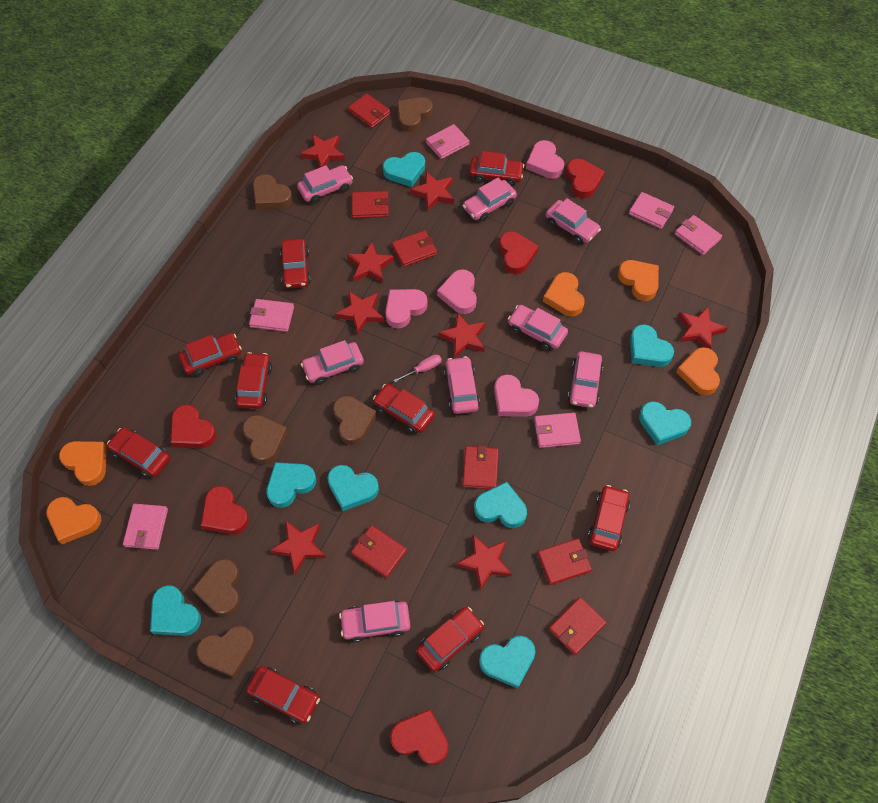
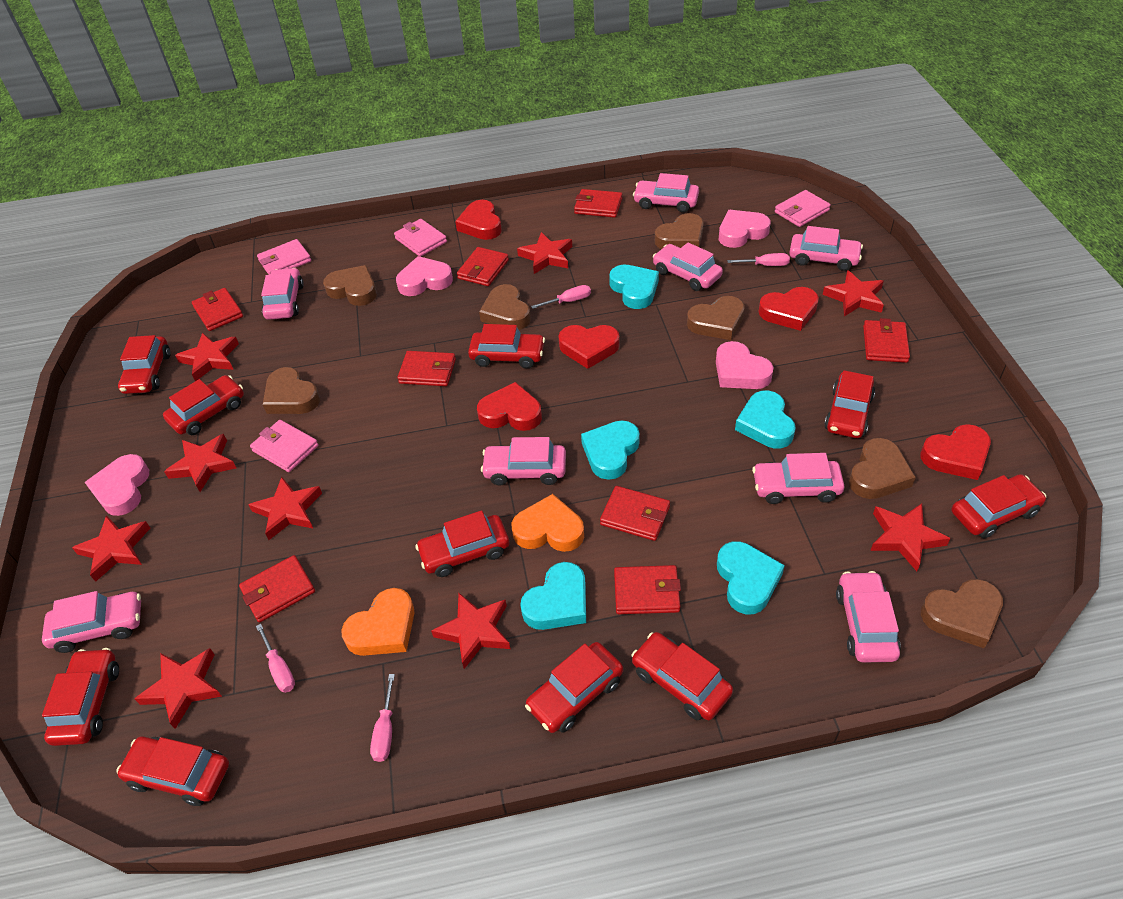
brown heart: 6 -> 7
orange heart: 5 -> 2
pink screwdriver: 1 -> 4
pink wallet: 6 -> 4
red car: 9 -> 10
red star: 8 -> 9
red wallet: 7 -> 8
turquoise heart: 8 -> 5

